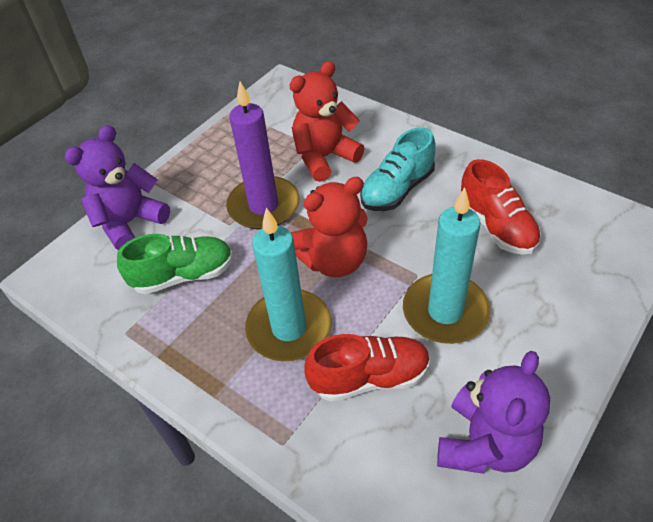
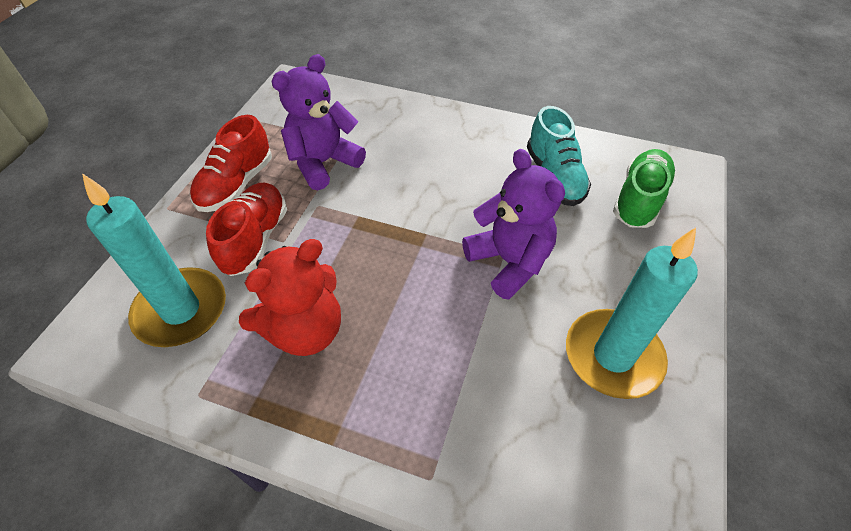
purple candle: 1 -> 0
red teddy bear: 2 -> 1

